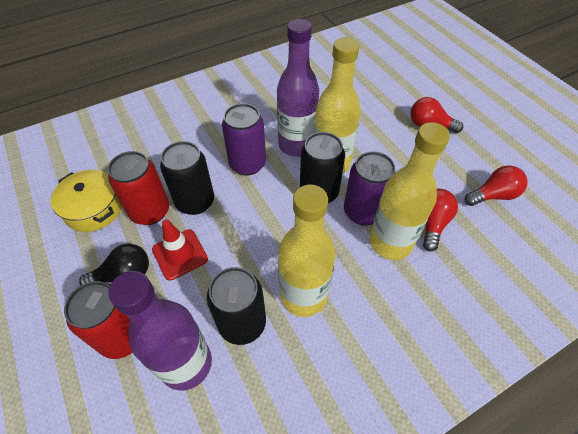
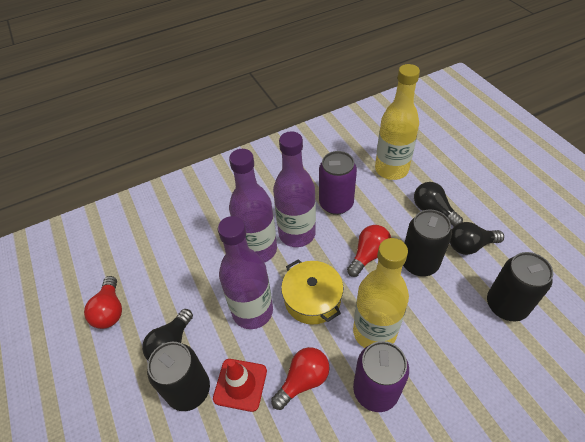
black light bulb: 1 -> 3
purple bottle: 2 -> 3
red can: 2 -> 0
yellow bottle: 3 -> 2

